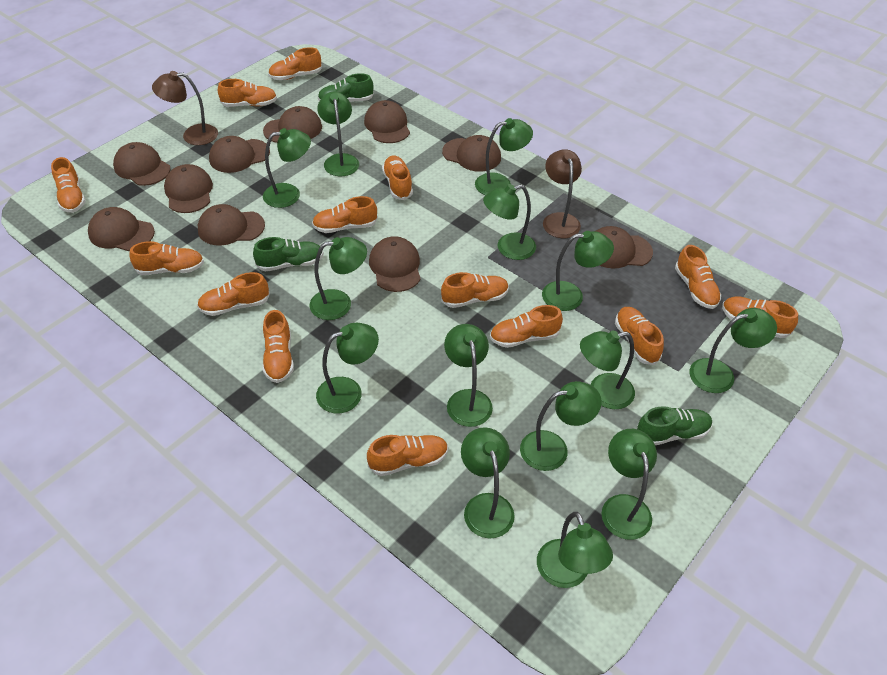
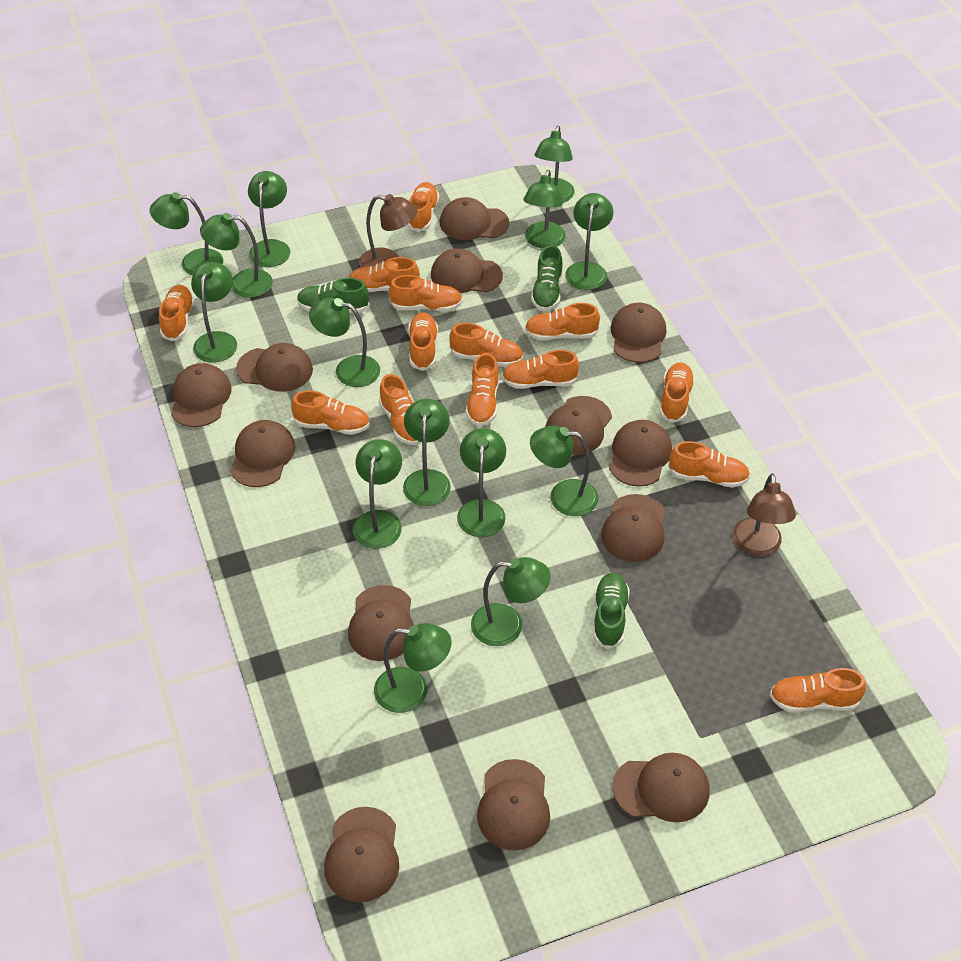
brown cap: 10 -> 13

